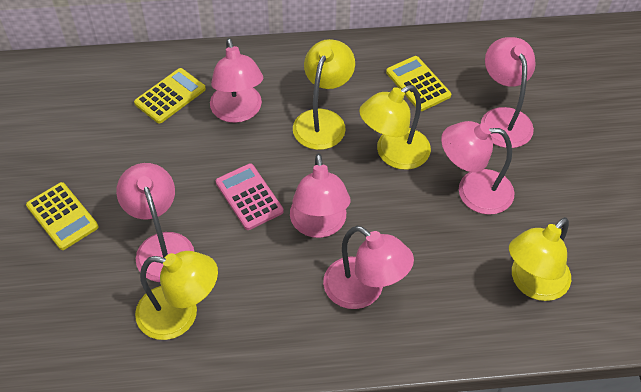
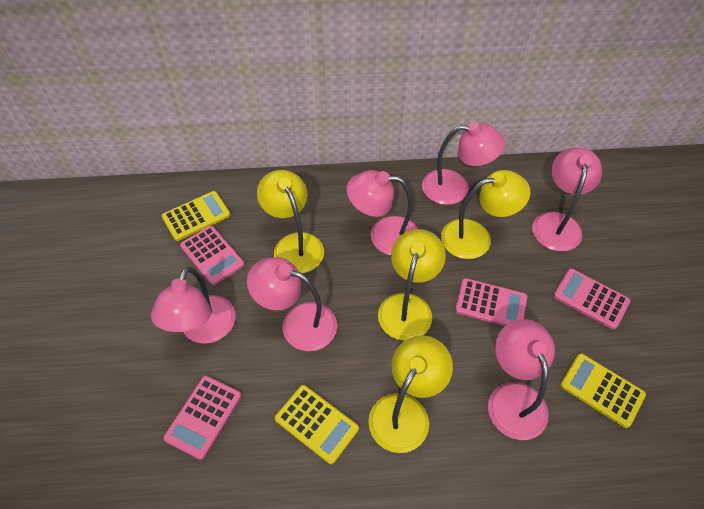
pink calculator: 1 -> 4

